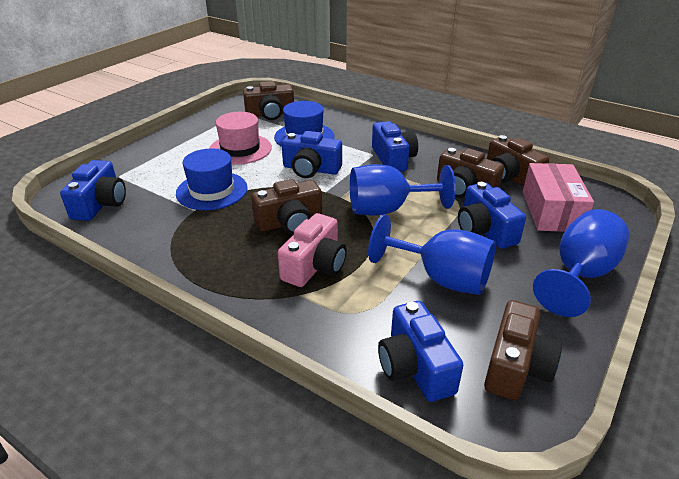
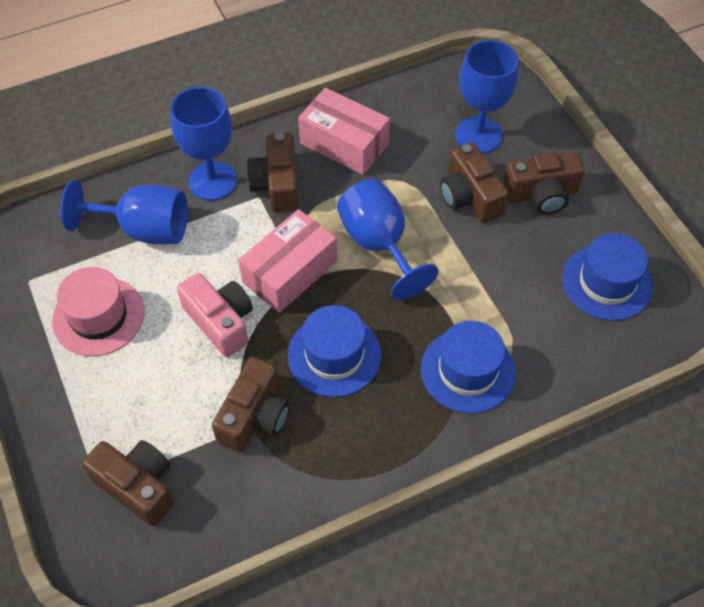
blue camera: 5 -> 0
blue goblet: 3 -> 4
blue hat: 2 -> 3
pink box: 1 -> 2

